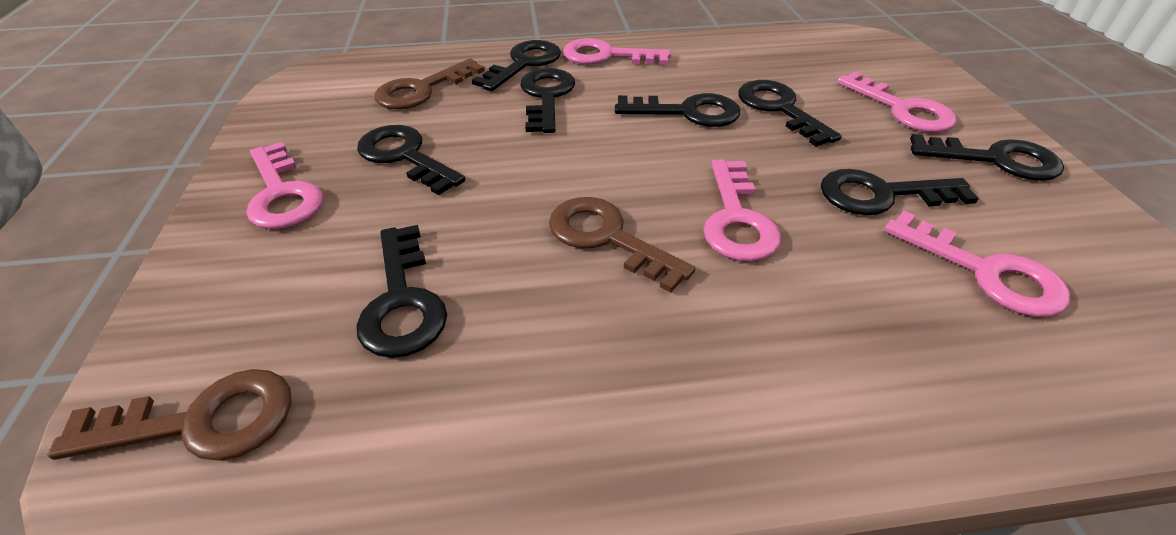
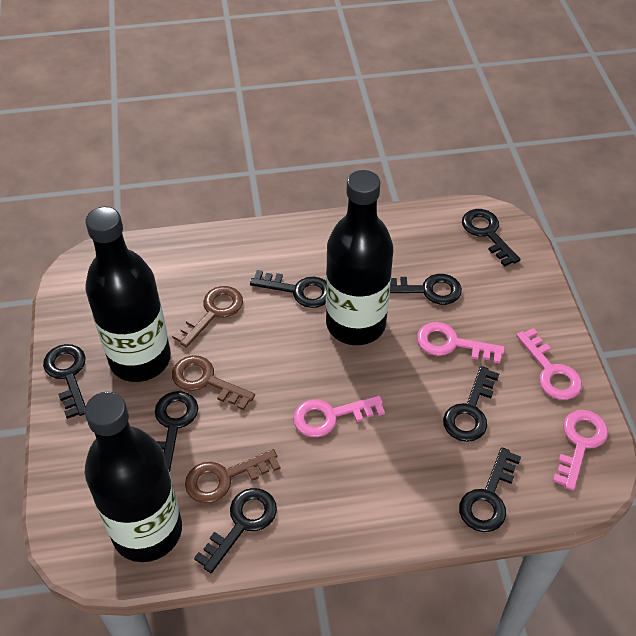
black bottle: 0 -> 3
pink key: 5 -> 4

